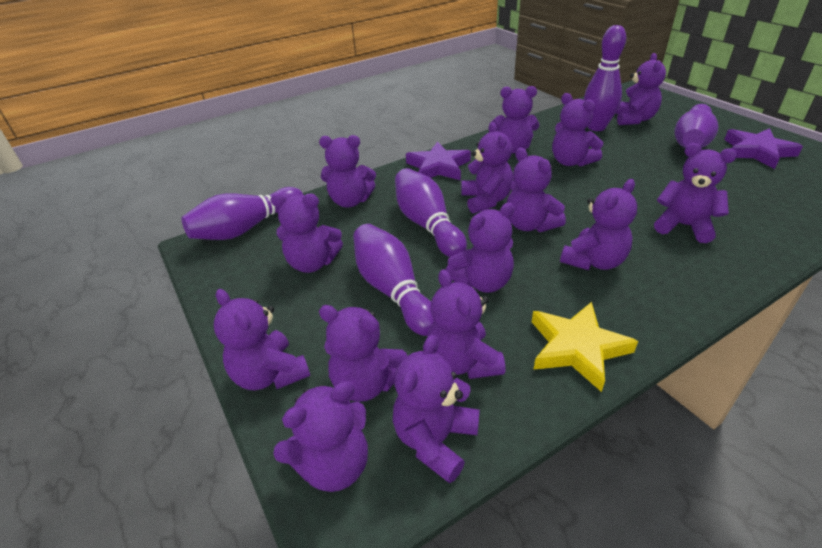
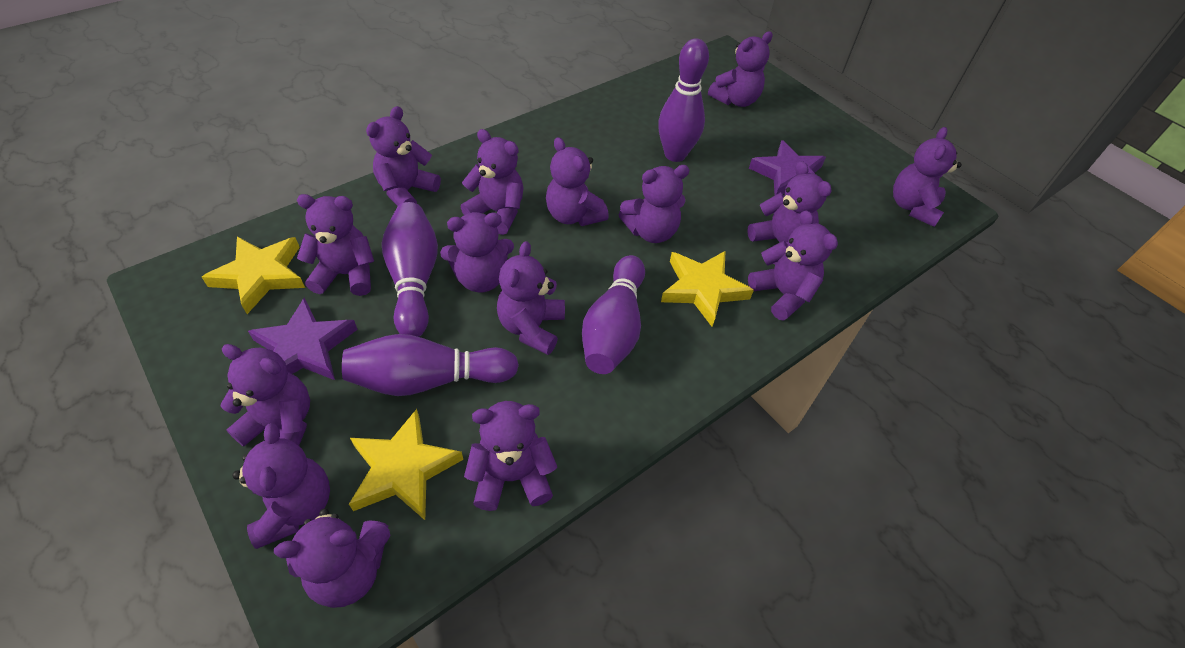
purple bowling pin: 5 -> 4
yellow star: 1 -> 3

